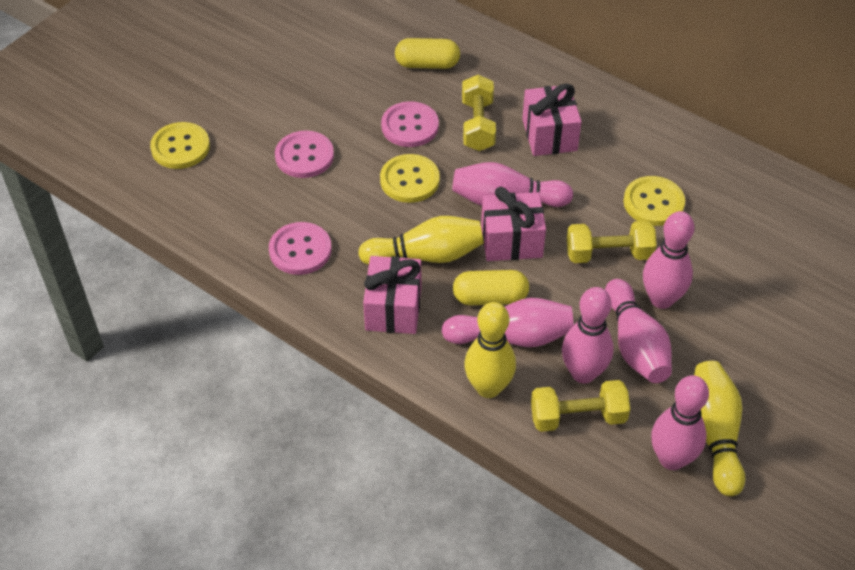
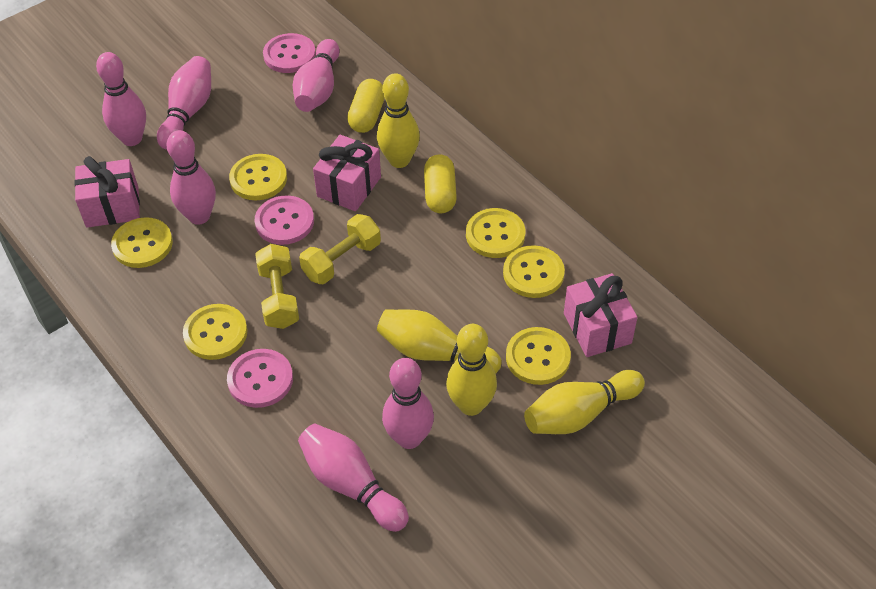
yellow bowling pin: 3 -> 4
yellow button: 3 -> 6
yellow dumbbell: 3 -> 2

